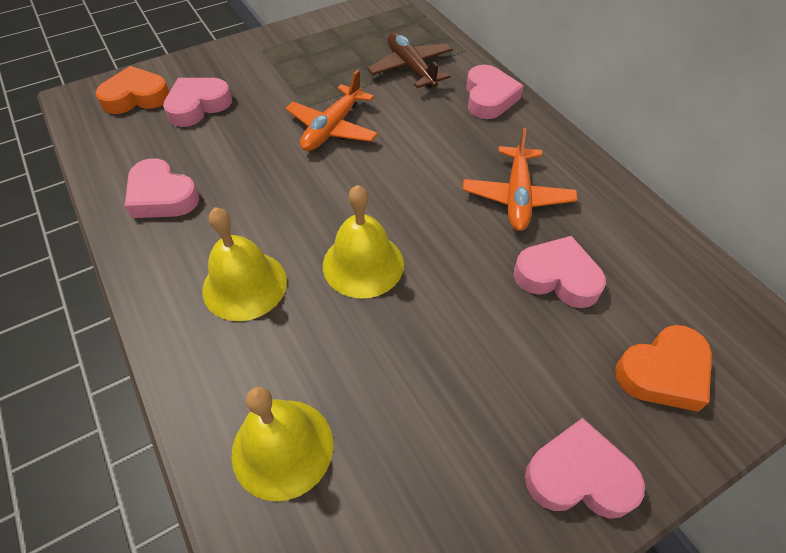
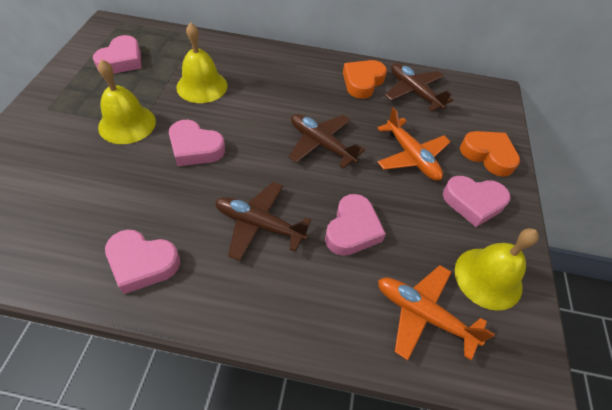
brown plane: 1 -> 3

